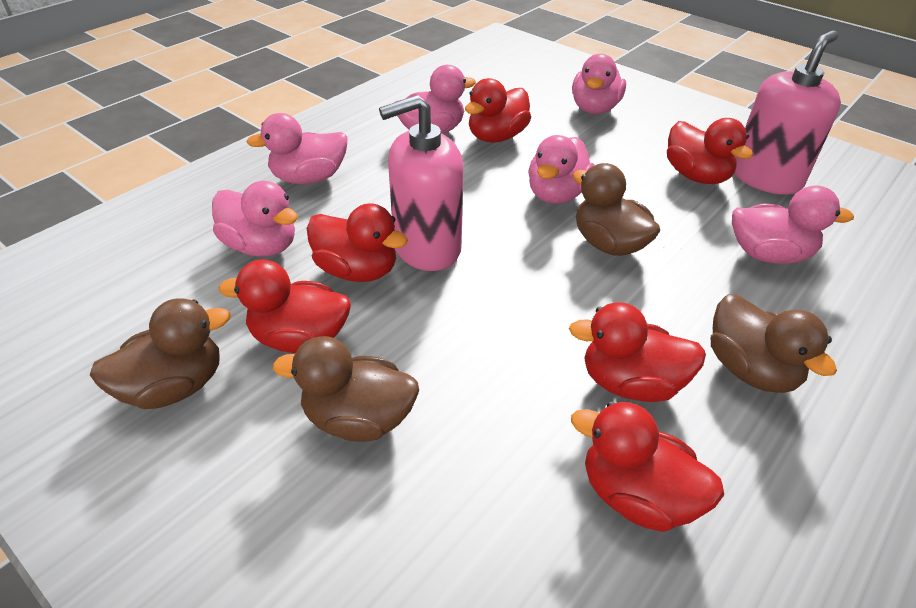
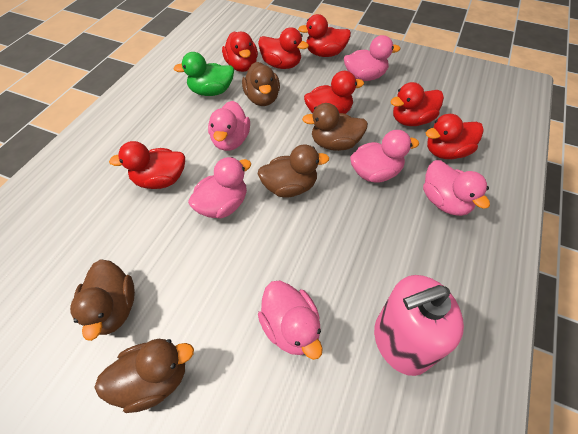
brown duck: 4 -> 5
green duck: 0 -> 1
pink soap dispenser: 2 -> 1
red duck: 6 -> 7

